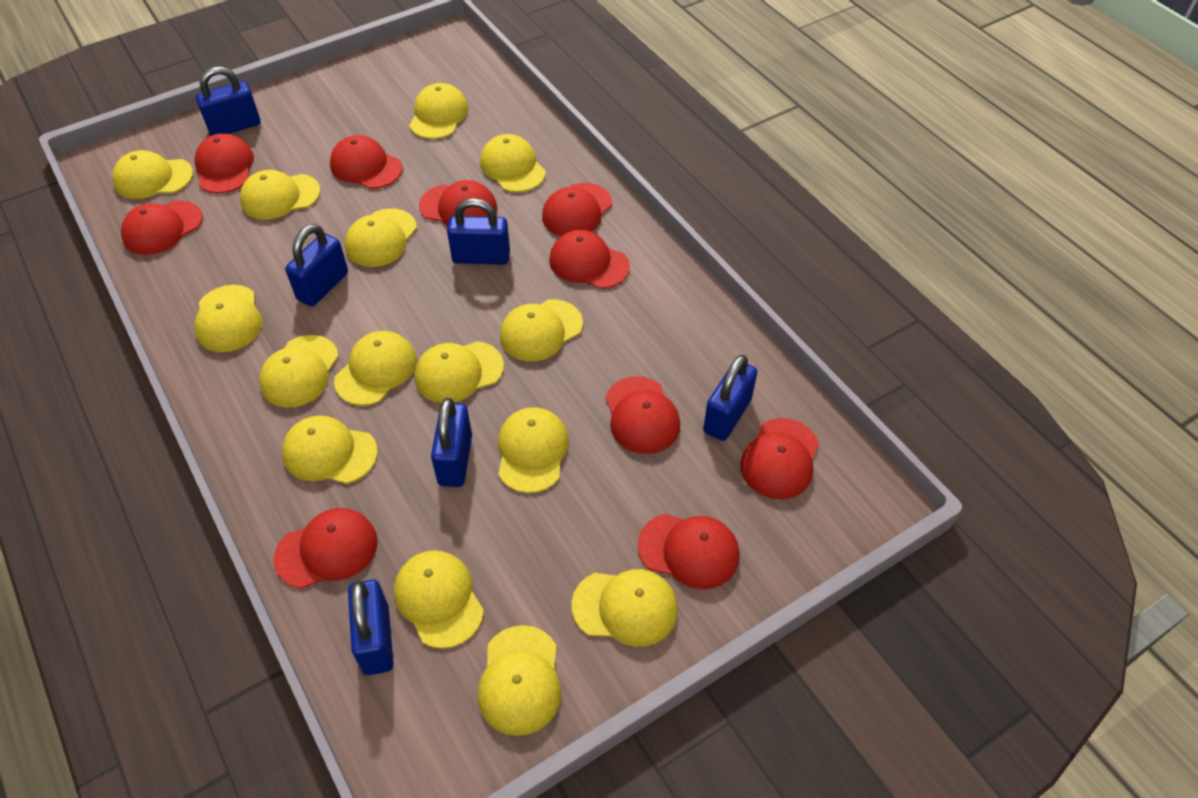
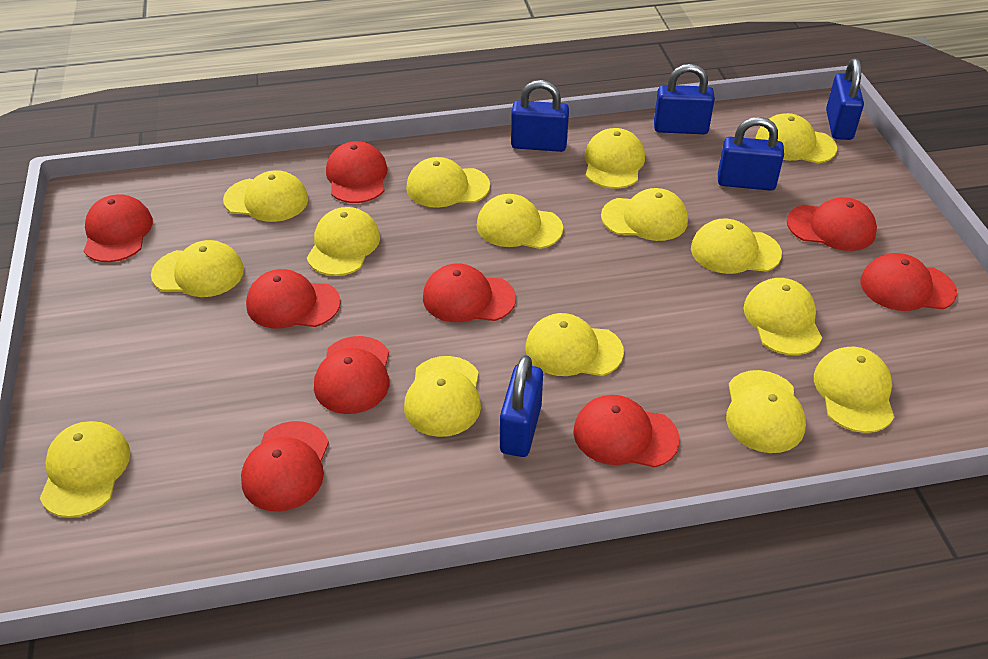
blue padlock: 6 -> 5
red cap: 10 -> 9

